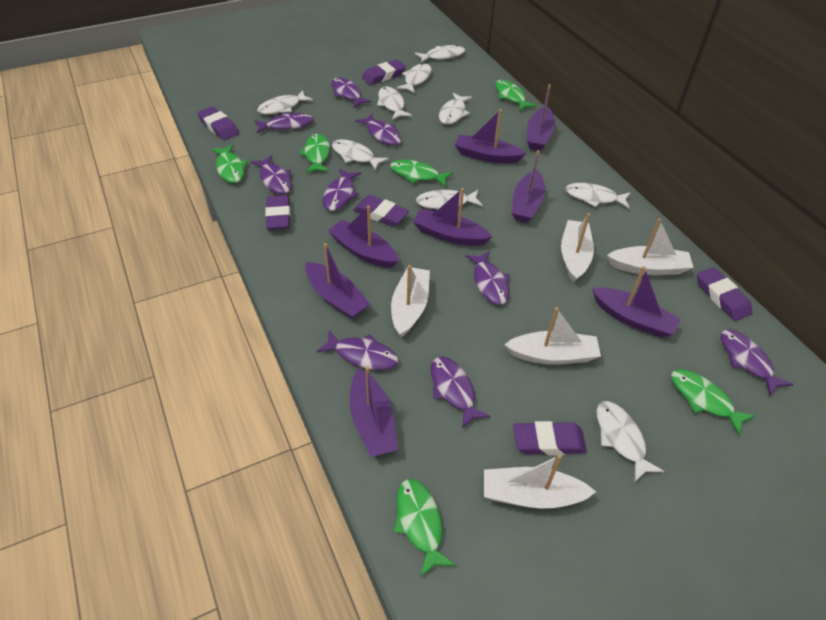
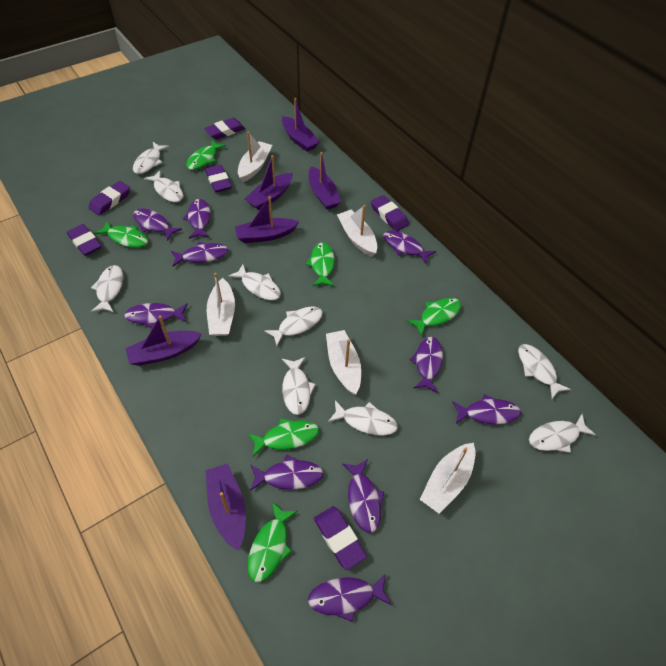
purple boat: 8 -> 6
purple fish: 9 -> 10

